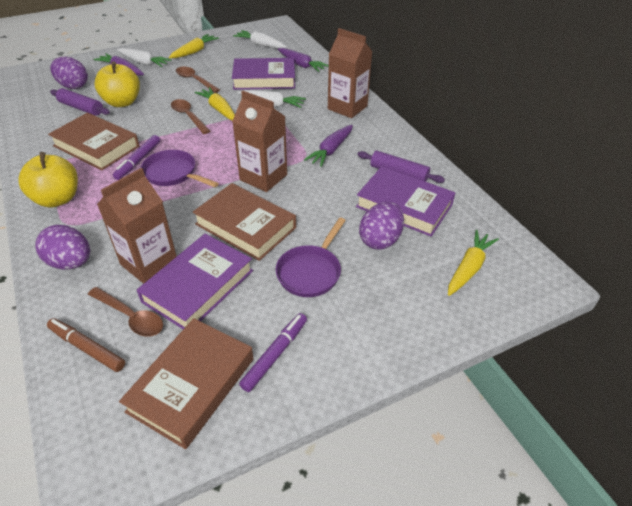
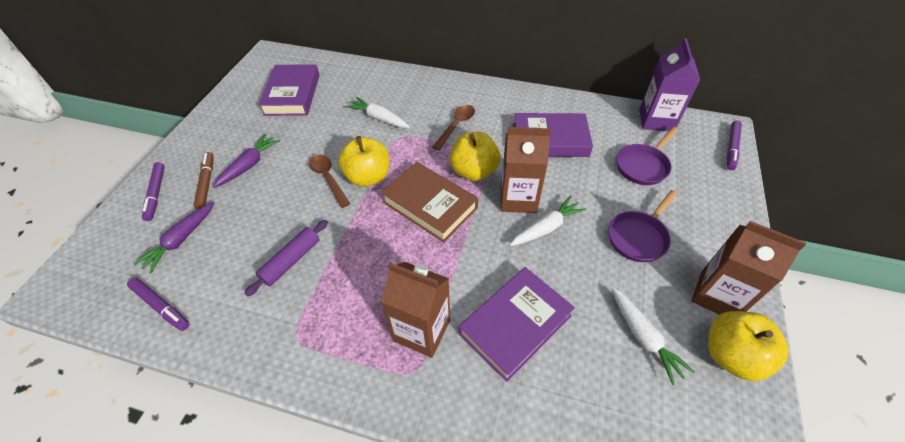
brown book: 3 -> 1
brown spoon: 3 -> 2
purple carrot: 3 -> 2
purple carton: 0 -> 1
purple egg: 3 -> 0
purple marker: 2 -> 3
purple rolling pin: 2 -> 1
yellow apple: 2 -> 3
yellow carrot: 3 -> 0

